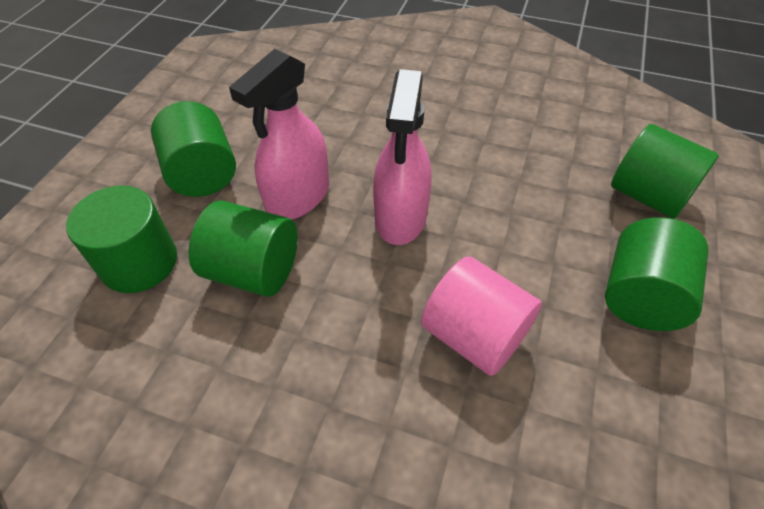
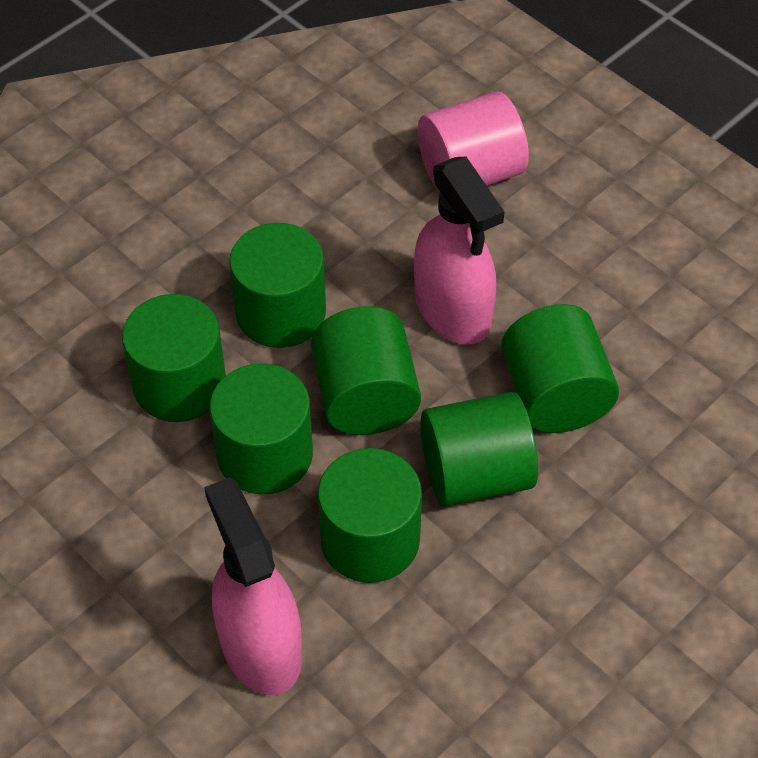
green cylinder: 5 -> 7

